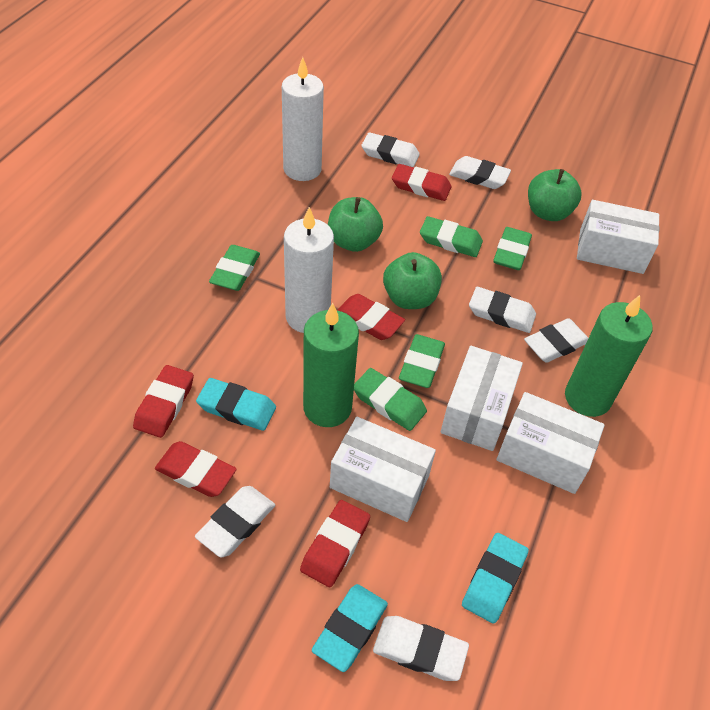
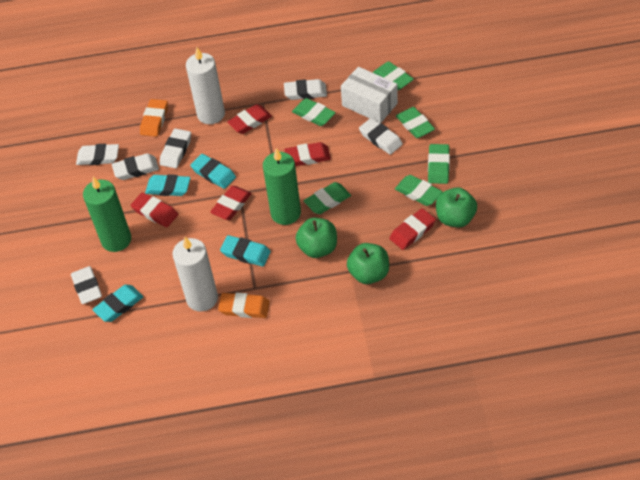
green eraser: 5 -> 6
orange eraser: 0 -> 2
turquoise eraser: 3 -> 4
white box: 4 -> 1

